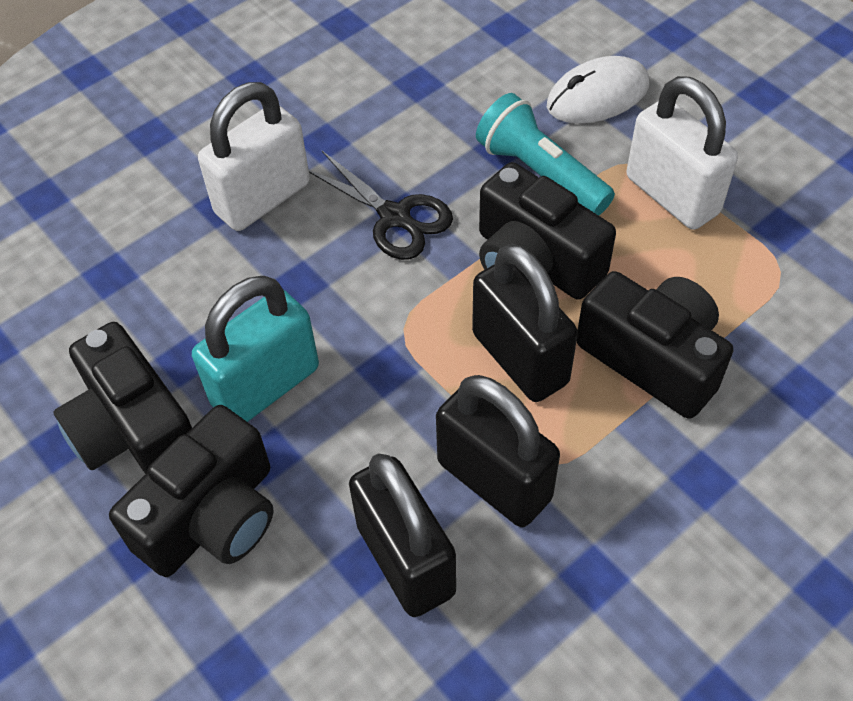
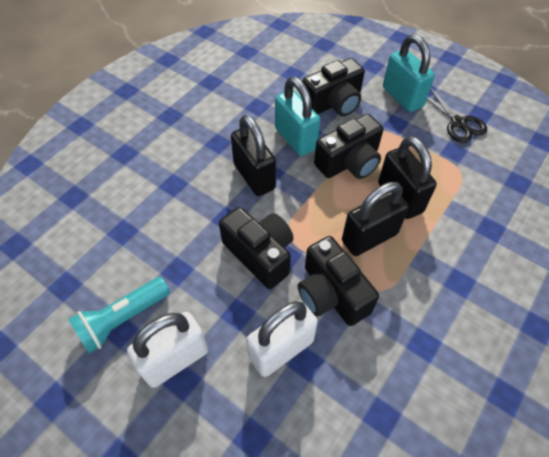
turquoise padlock: 1 -> 2
white mouse: 1 -> 0

